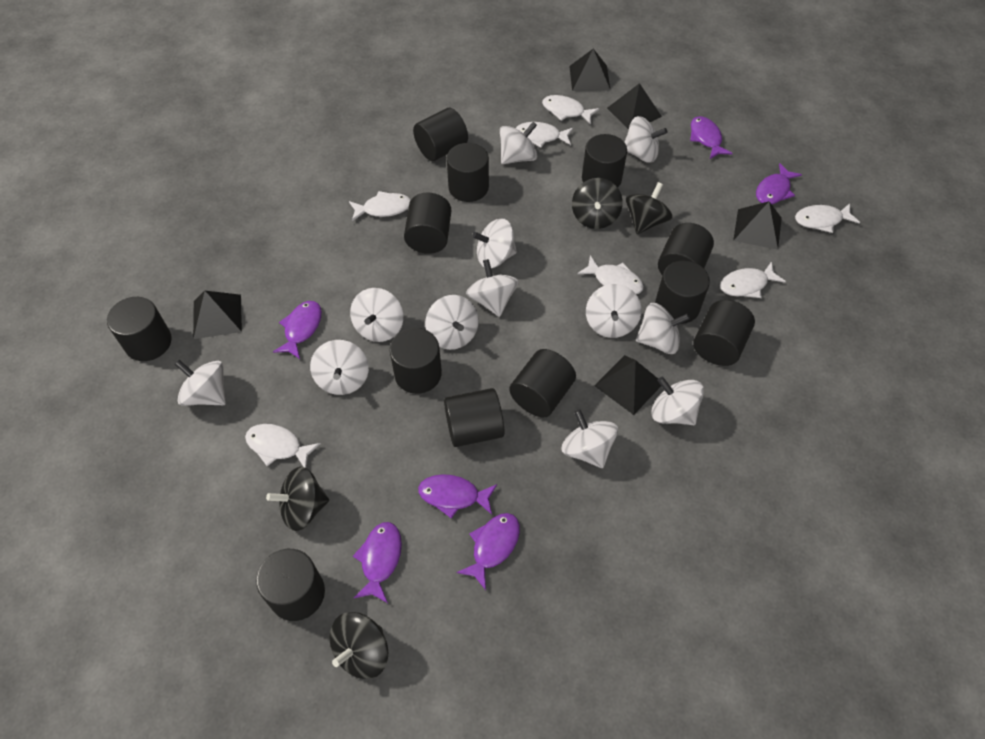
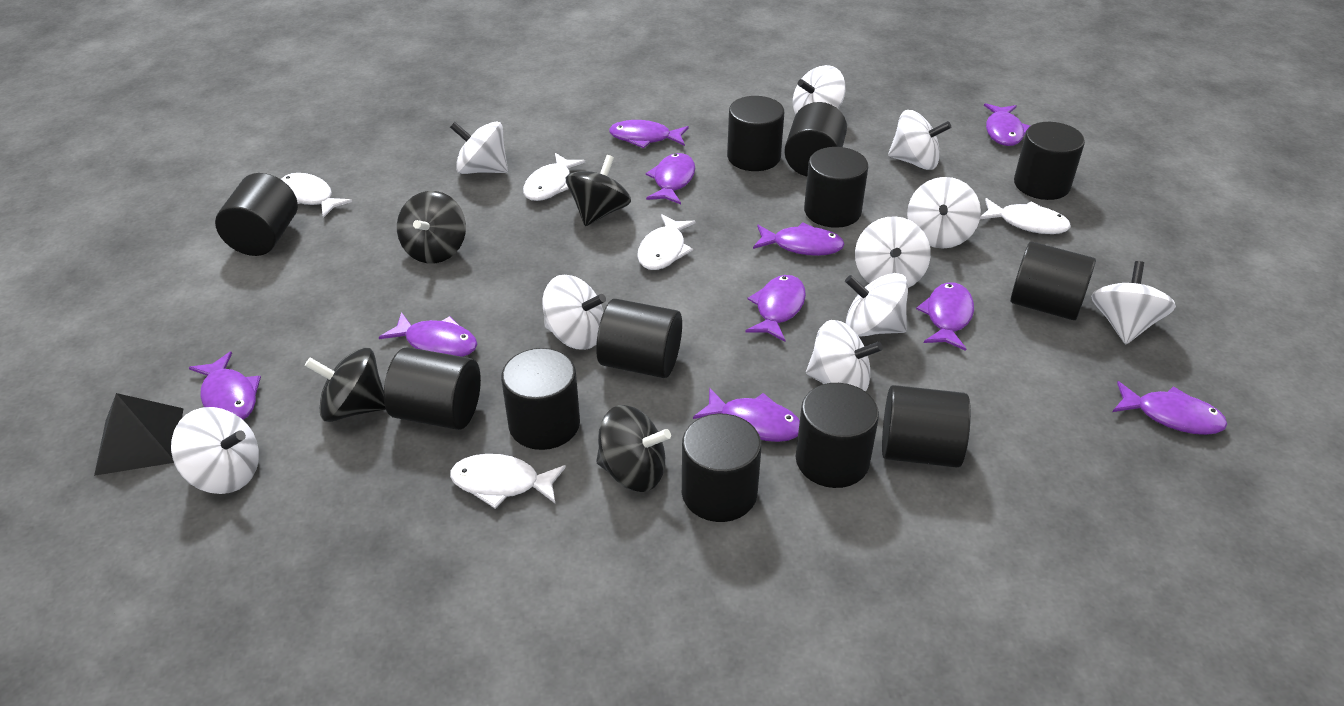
black pyramid: 5 -> 1
purple fish: 6 -> 10
white fish: 7 -> 5
white spinning top: 12 -> 10

